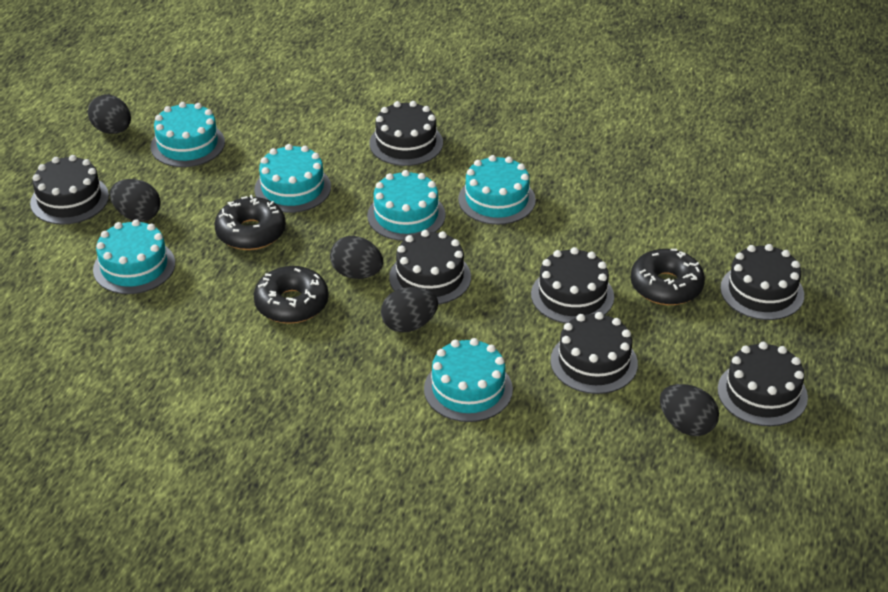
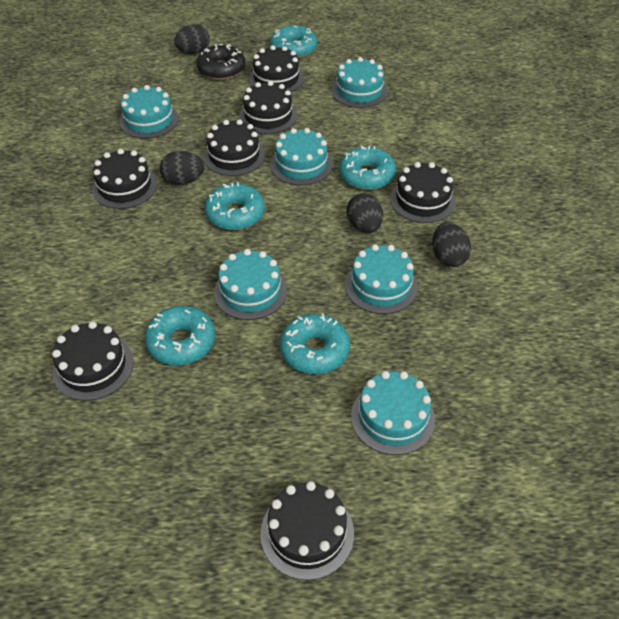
black donut: 3 -> 1
black egg: 5 -> 4
turquoise donut: 0 -> 5

